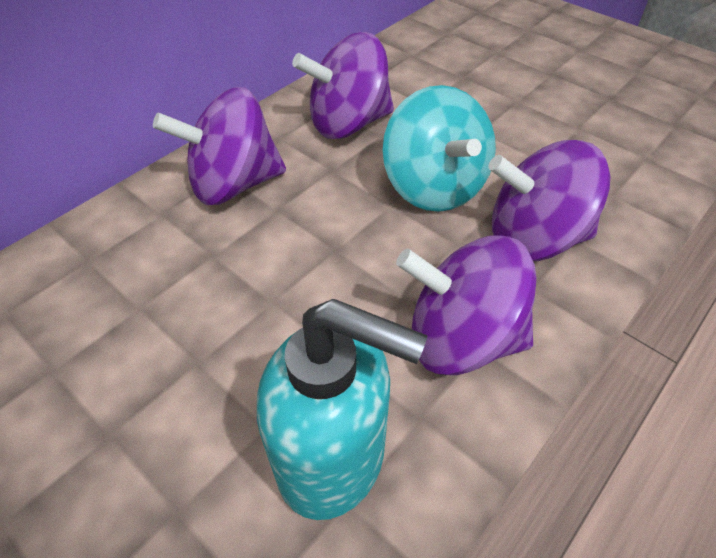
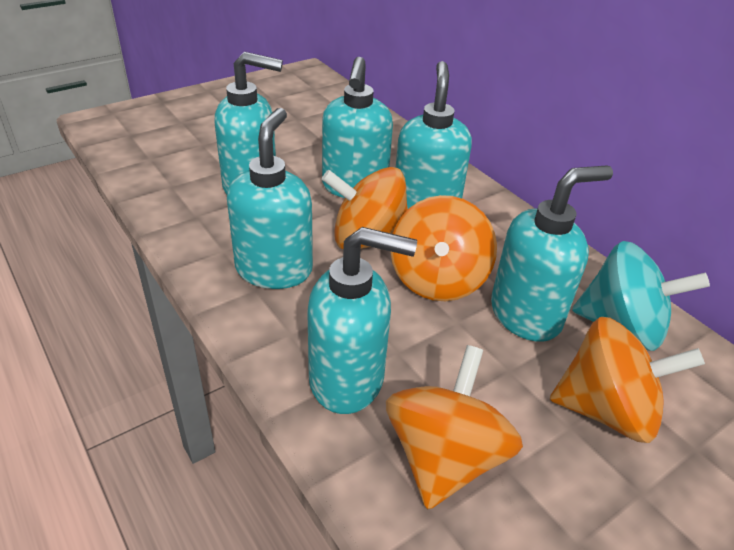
orange spinning top: 0 -> 4
purple spinning top: 4 -> 0
turquoise soap dispenser: 1 -> 6

